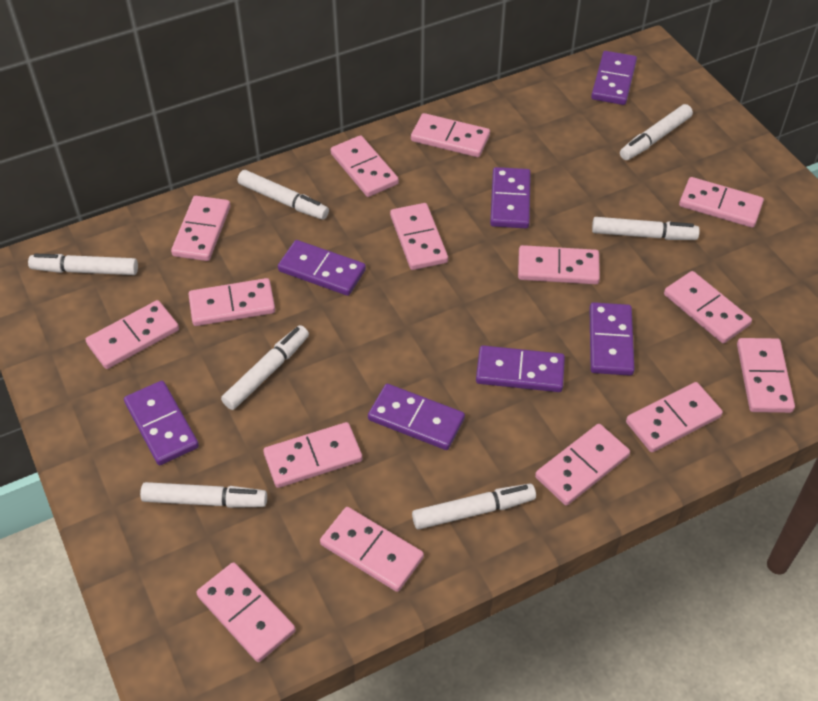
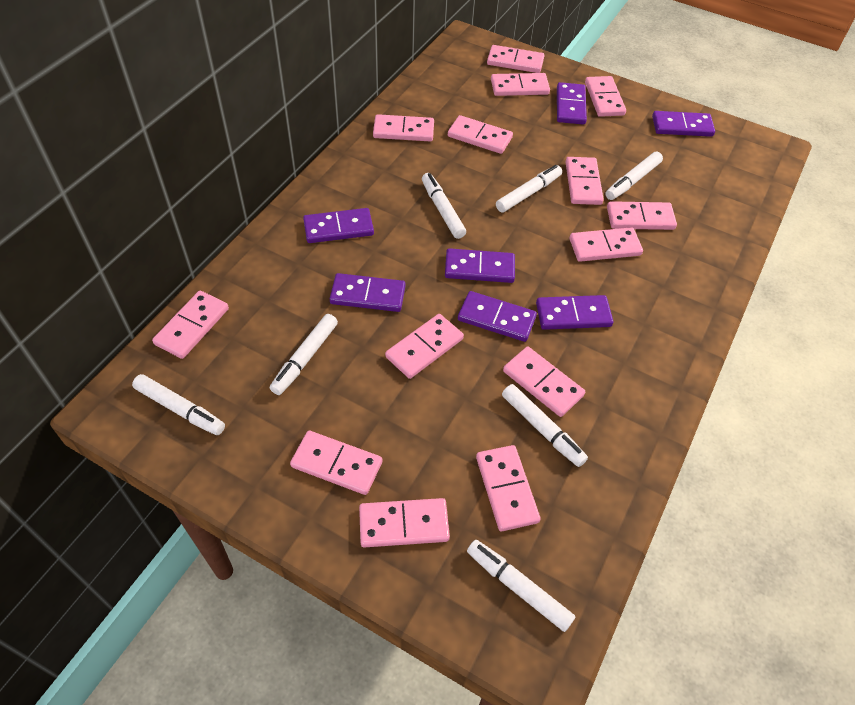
pink domino: 15 -> 14

